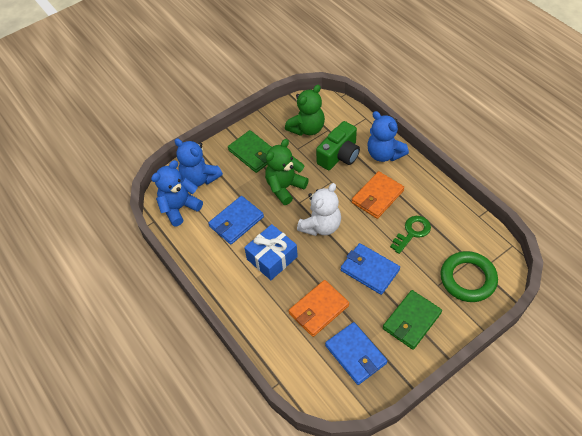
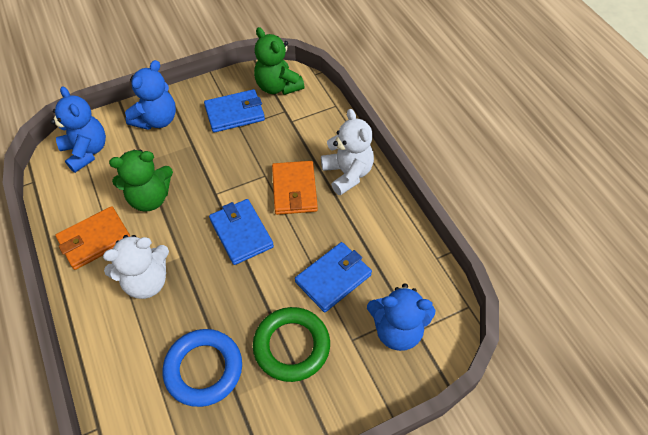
blue gift: 1 -> 0
blue ring: 0 -> 1
green camera: 1 -> 0
green key: 1 -> 0
green wallet: 2 -> 0
white teddy bear: 1 -> 2

